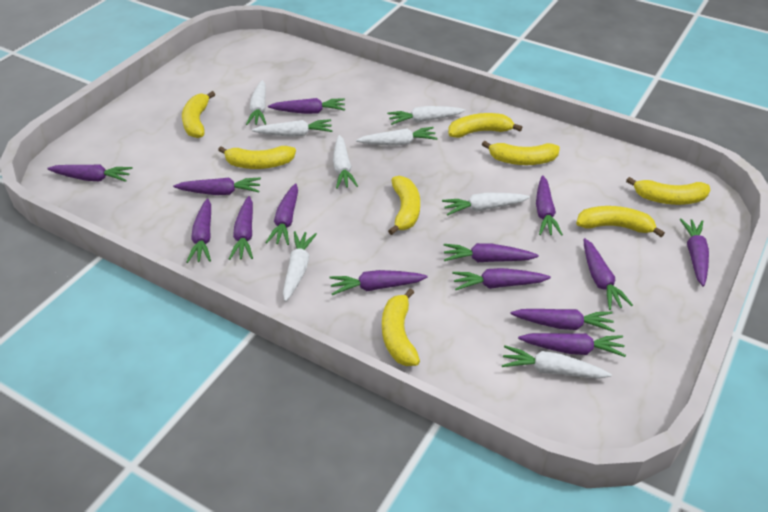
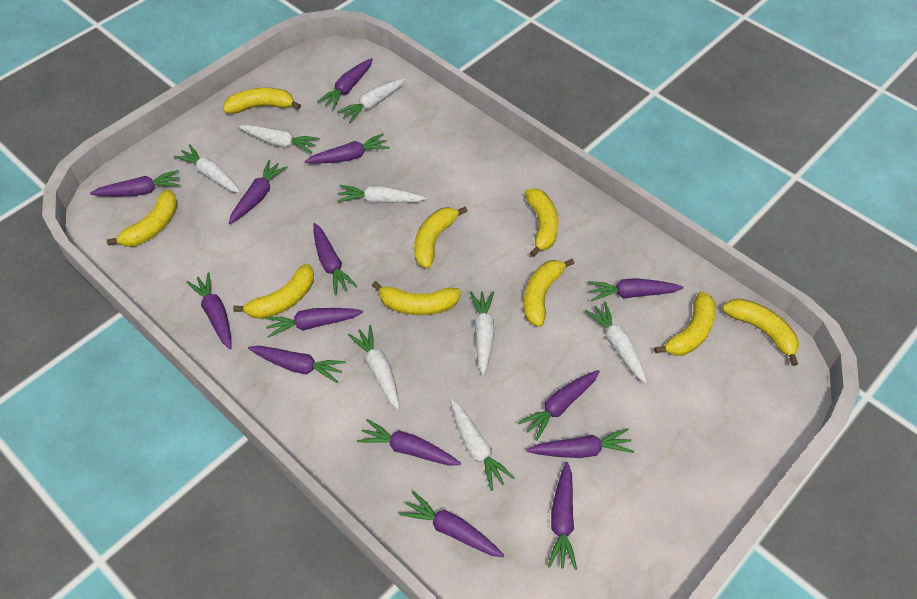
yellow banana: 8 -> 9

